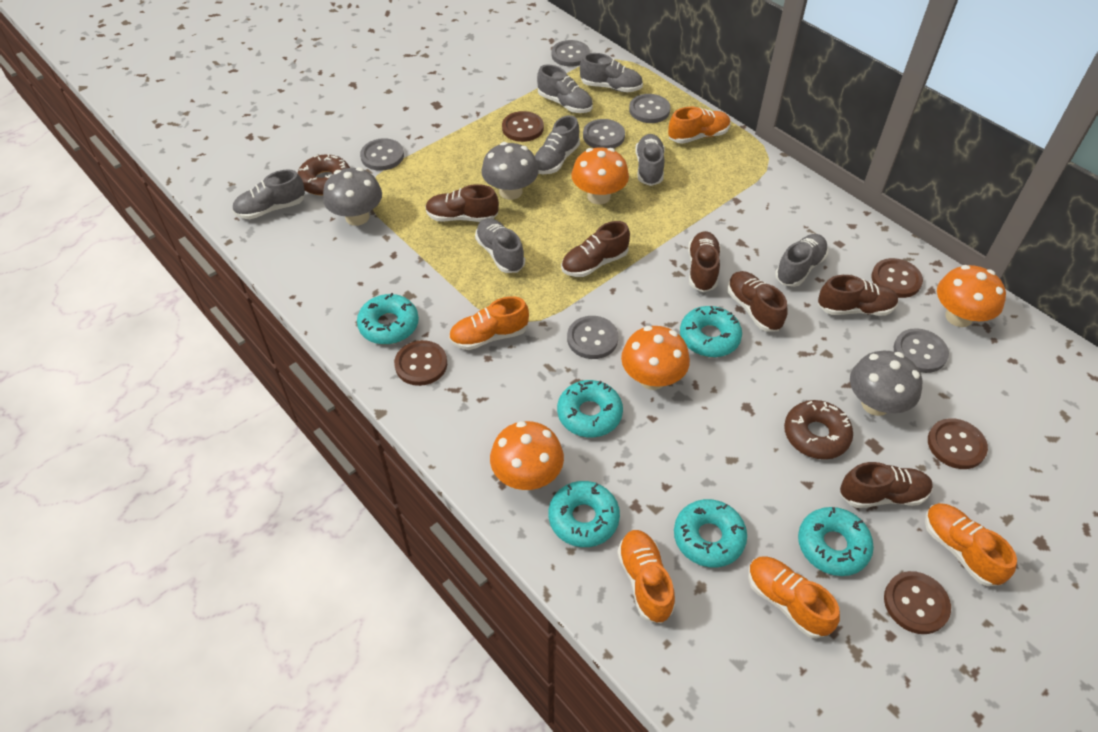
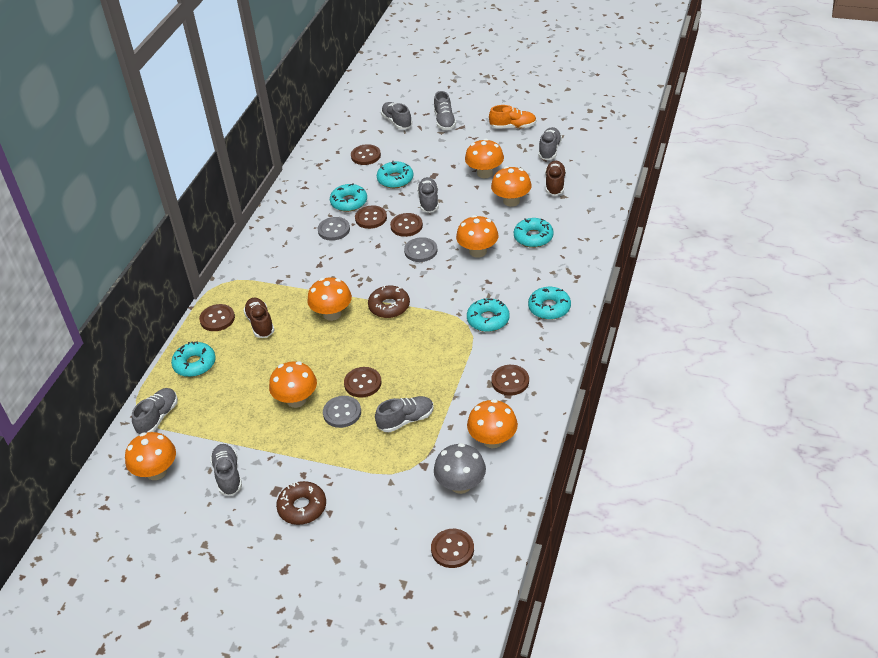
brown button: 5 -> 7
brown shoe: 6 -> 2
grey button: 6 -> 3
grey mushroom: 3 -> 1
orange mushroom: 4 -> 7
orange shoe: 5 -> 1

